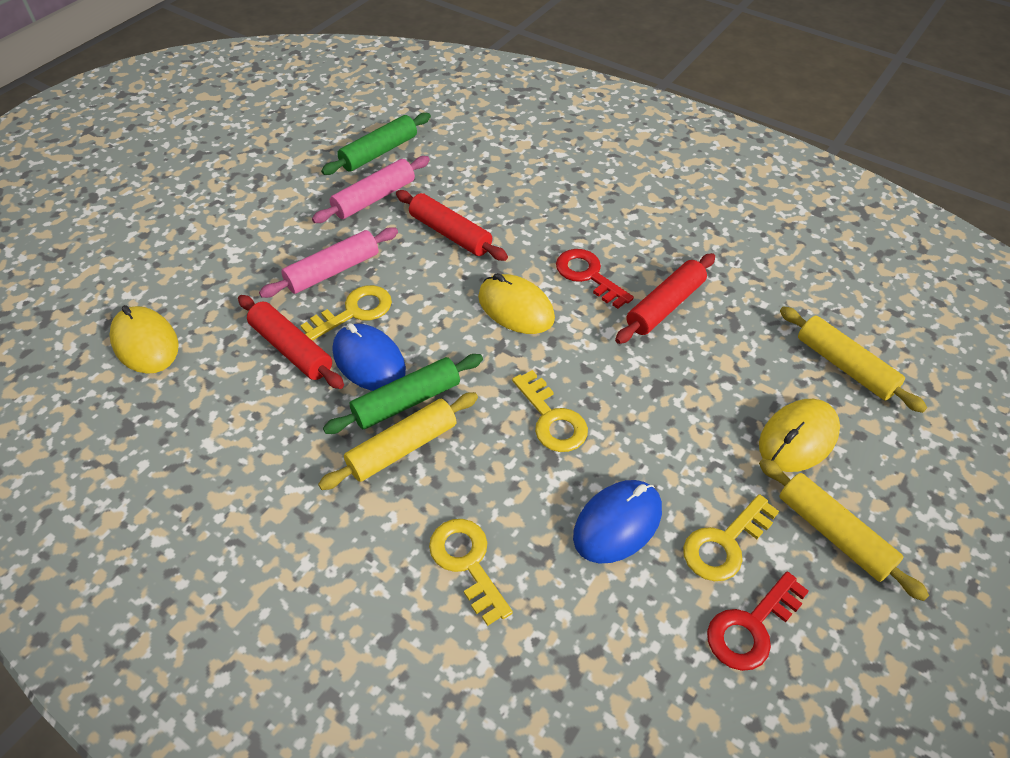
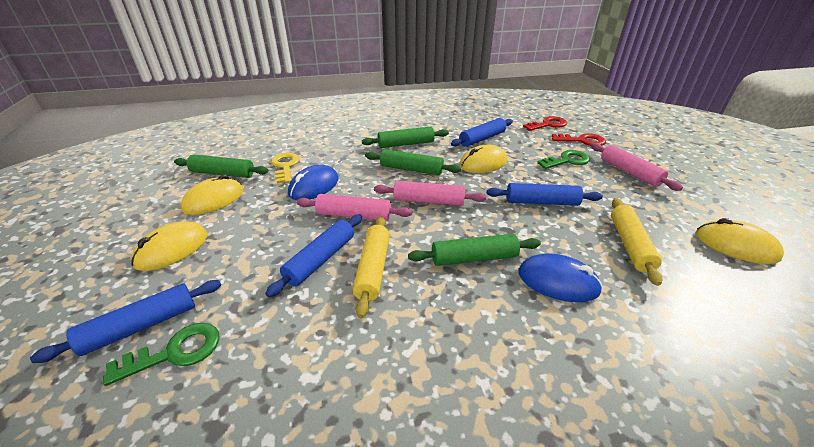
blue rolling pin: 0 -> 4
green key: 0 -> 2
green rolling pin: 2 -> 4
pink rolling pin: 2 -> 3
red rolling pin: 3 -> 0
yellow key: 4 -> 1
yellow mouse: 3 -> 4
yellow rolling pin: 3 -> 2

